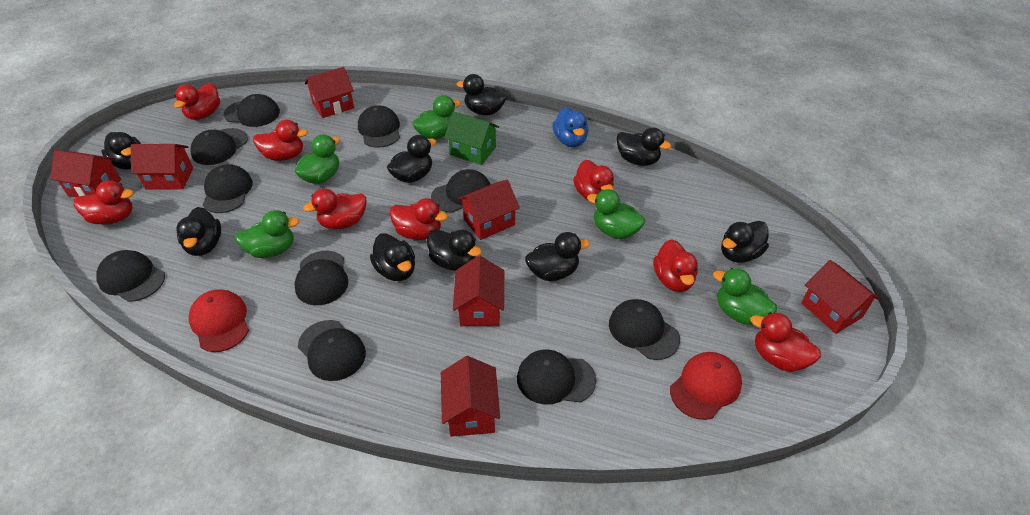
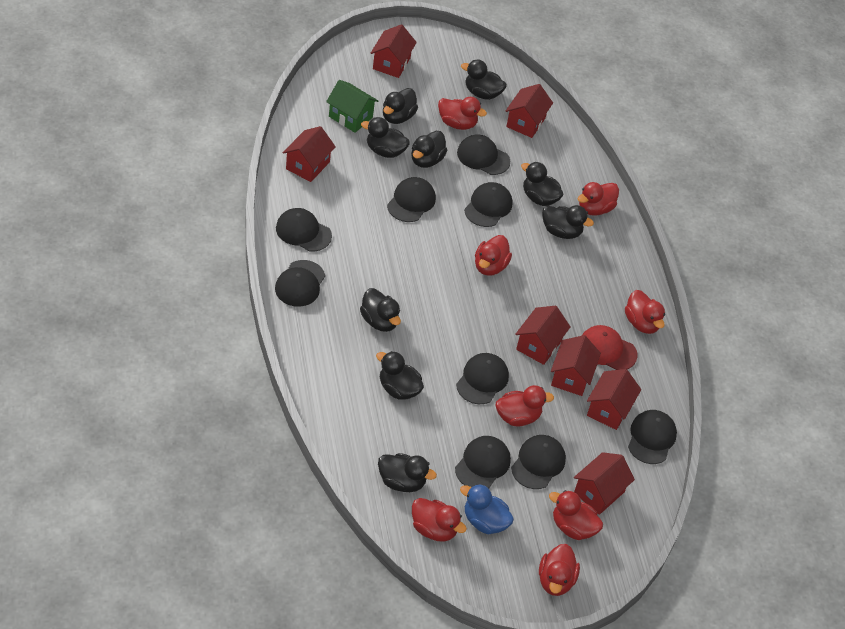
black cap: 10 -> 9
green duck: 5 -> 0
red cap: 2 -> 1

